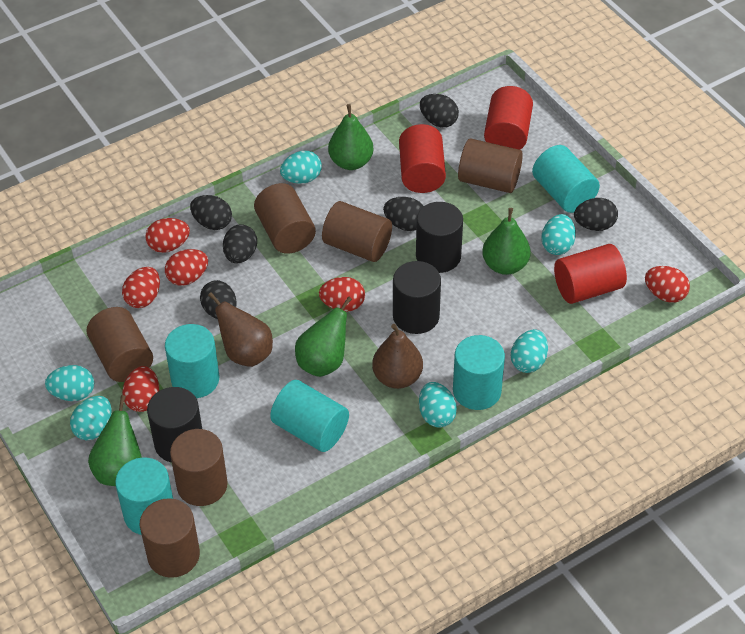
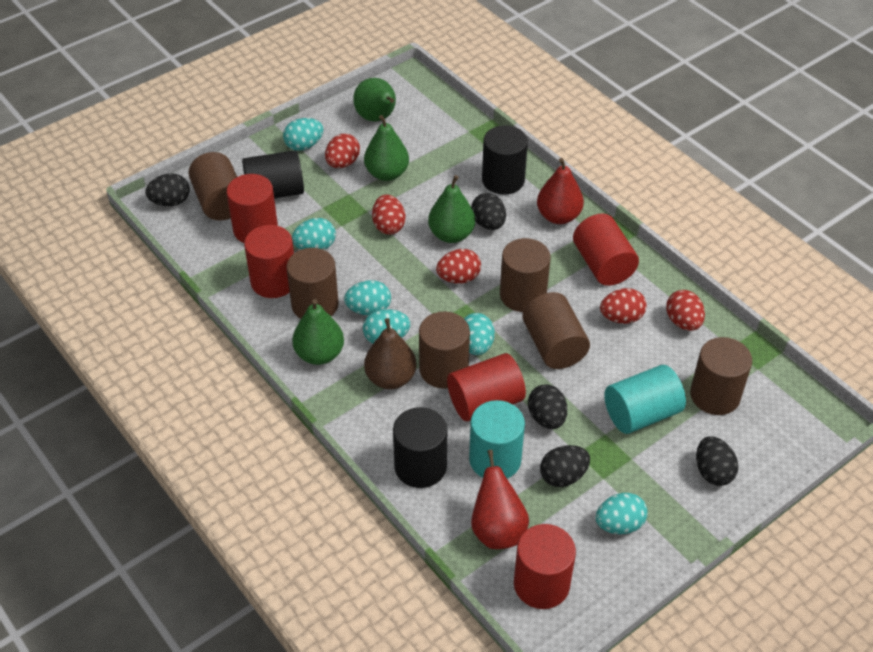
black egg: 6 -> 5
brown pear: 2 -> 1
red cylinder: 3 -> 5
red egg: 6 -> 5
red pear: 0 -> 2
turquoise cylinder: 5 -> 2

